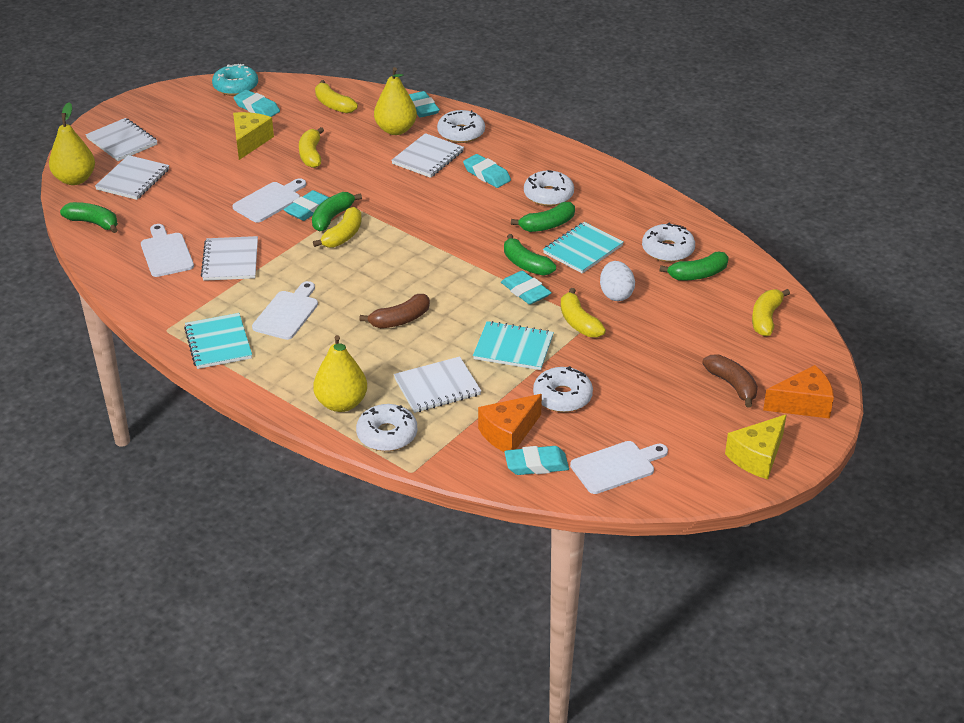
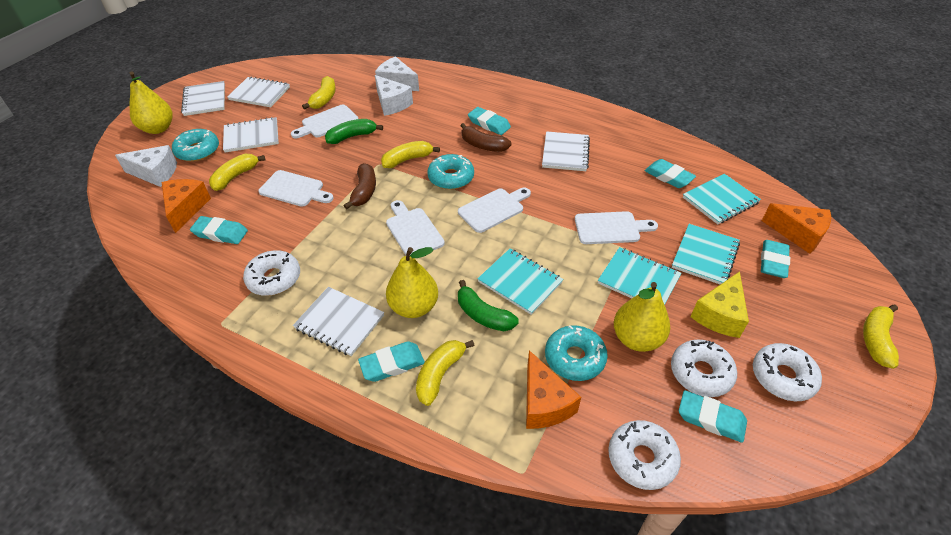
green banana: 5 -> 2
orange cheese: 2 -> 3
turquoise donut: 1 -> 3
turquoise notebook: 3 -> 4
white cheese: 0 -> 3
white cutting board: 4 -> 5
white donut: 5 -> 4
white egg: 1 -> 0
yellow cheese: 2 -> 1

